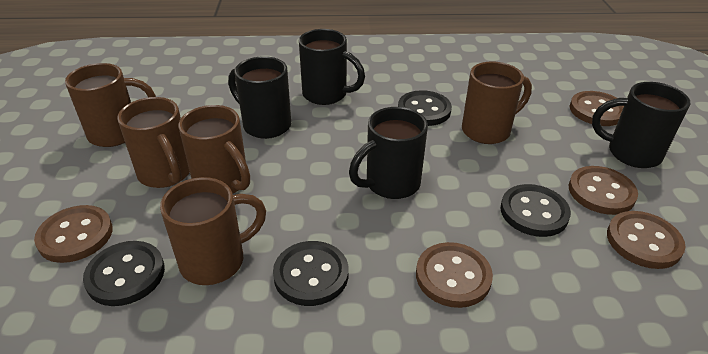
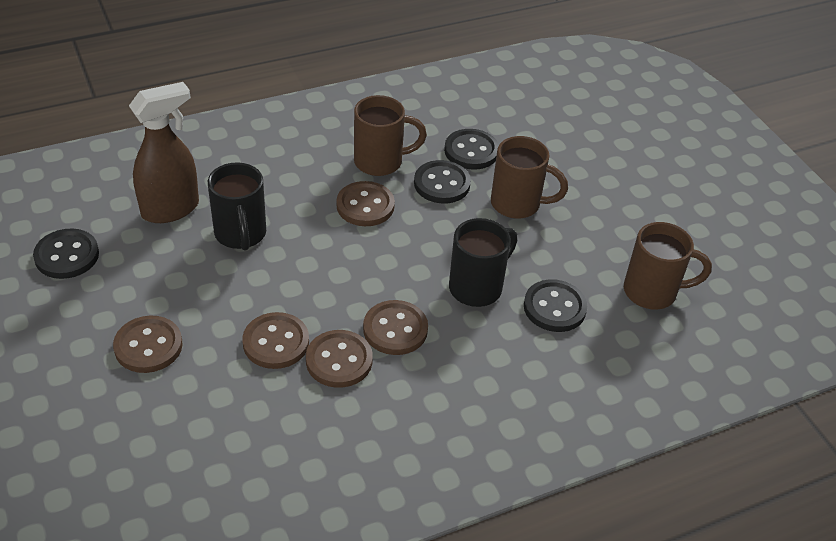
black mug: 4 -> 2
brown mug: 5 -> 3
brown spray bottle: 0 -> 1

